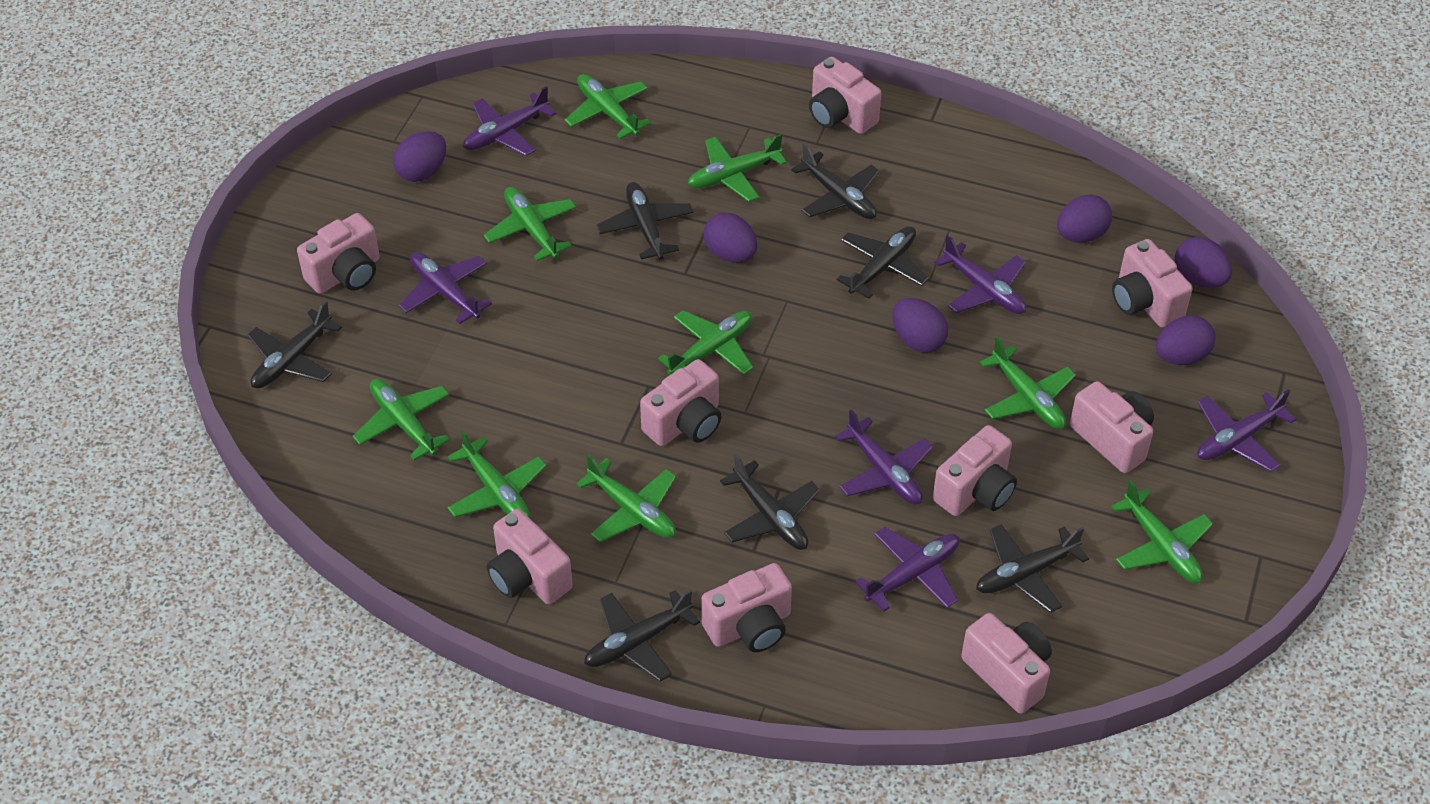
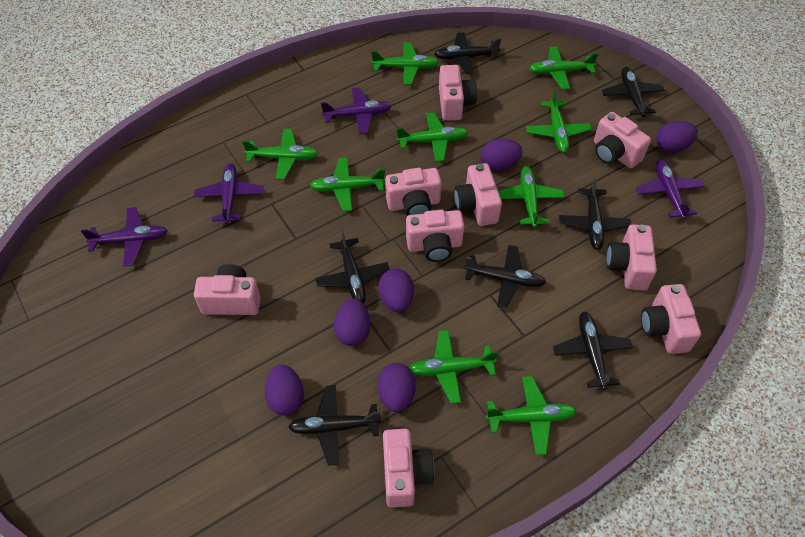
purple plane: 6 -> 4

